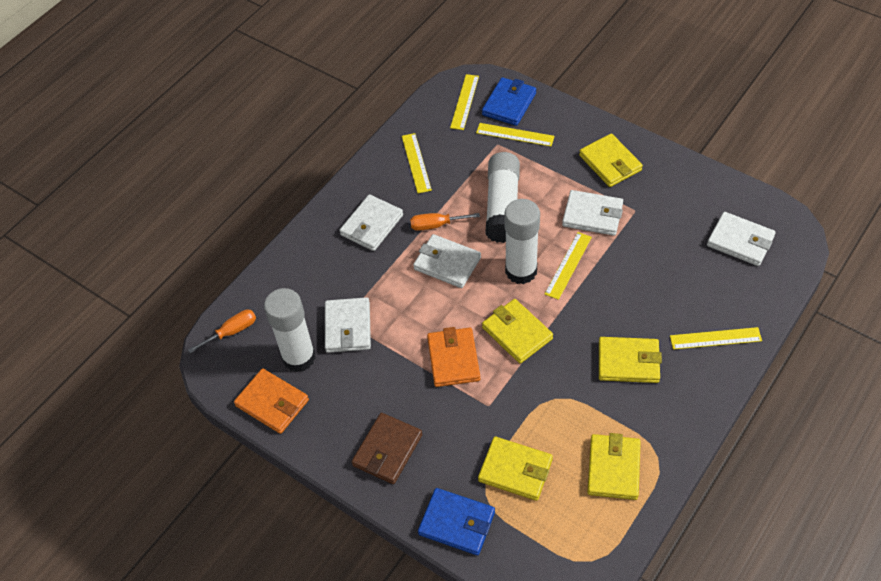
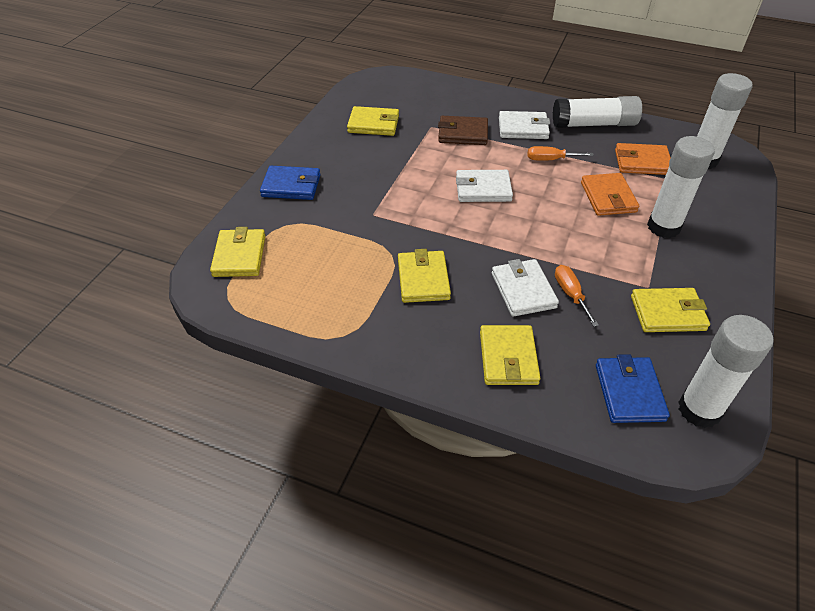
white glue stick: 3 -> 4
white wallet: 5 -> 3
yellow ruler: 5 -> 0

